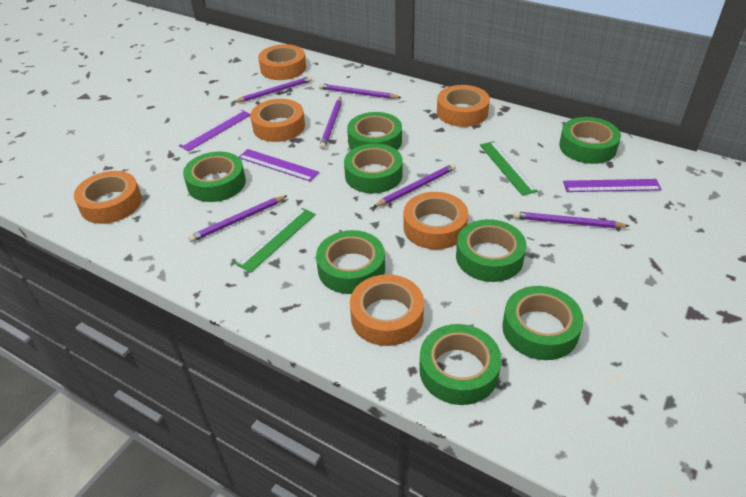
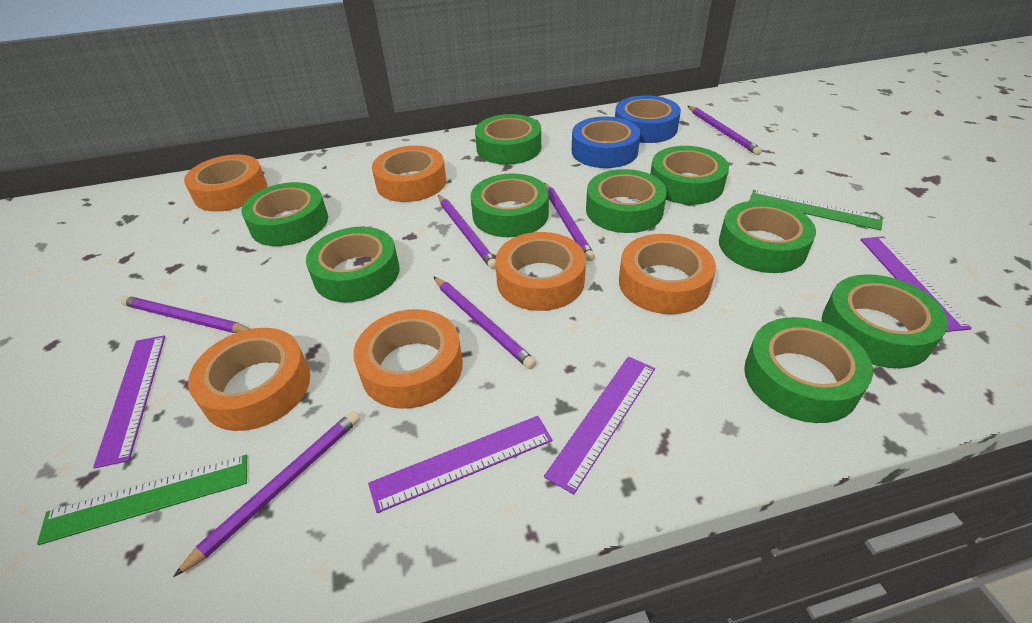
blue tape: 0 -> 2
green tape: 8 -> 9
purple ruler: 3 -> 4

